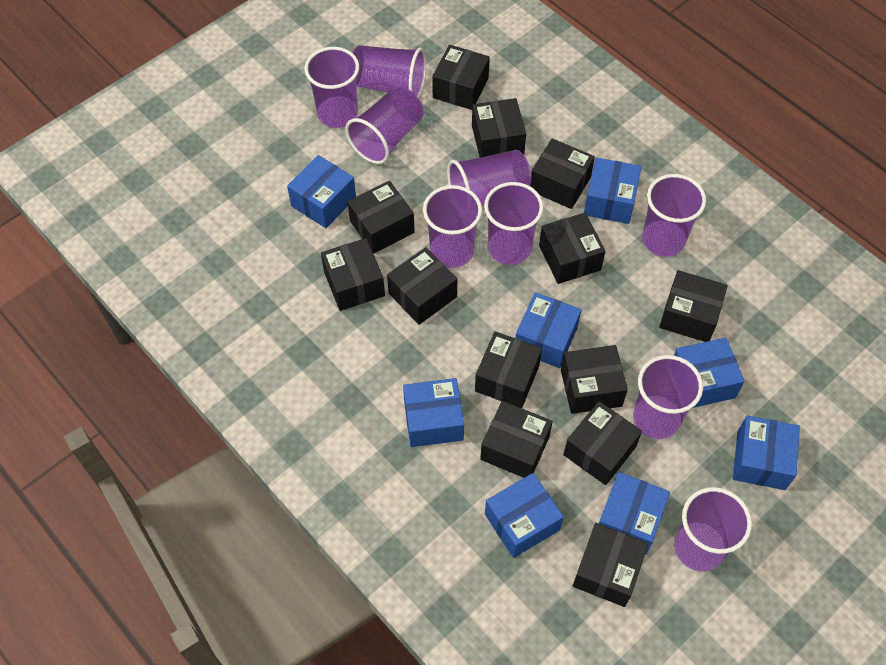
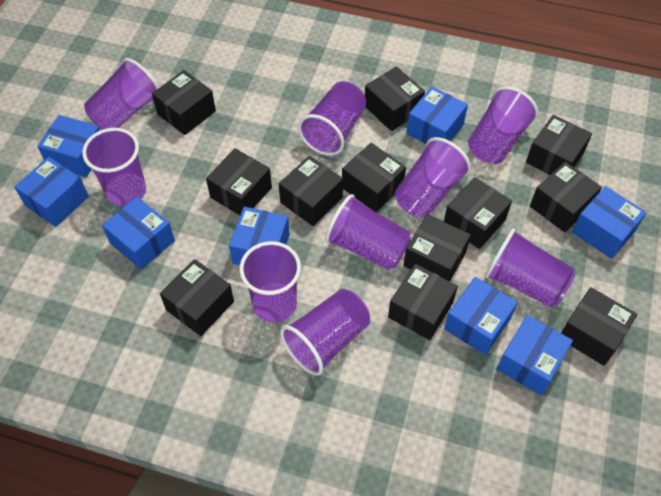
black box: 13 -> 12

